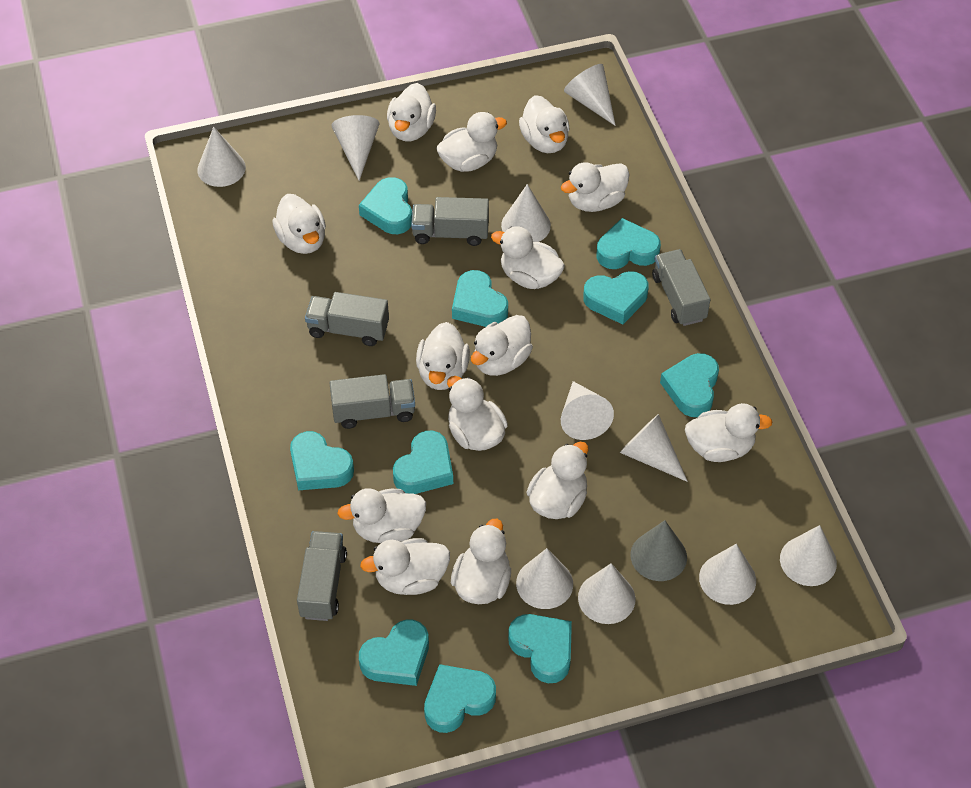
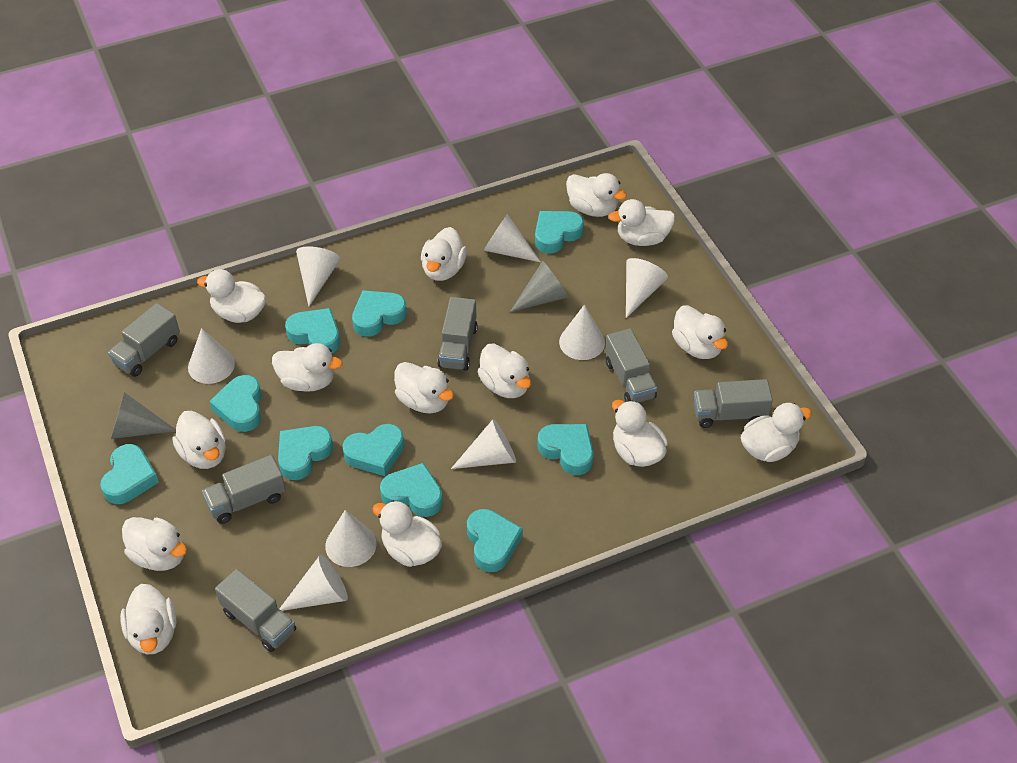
grey cone: 1 -> 2
grey truck: 5 -> 6
white cone: 10 -> 8

